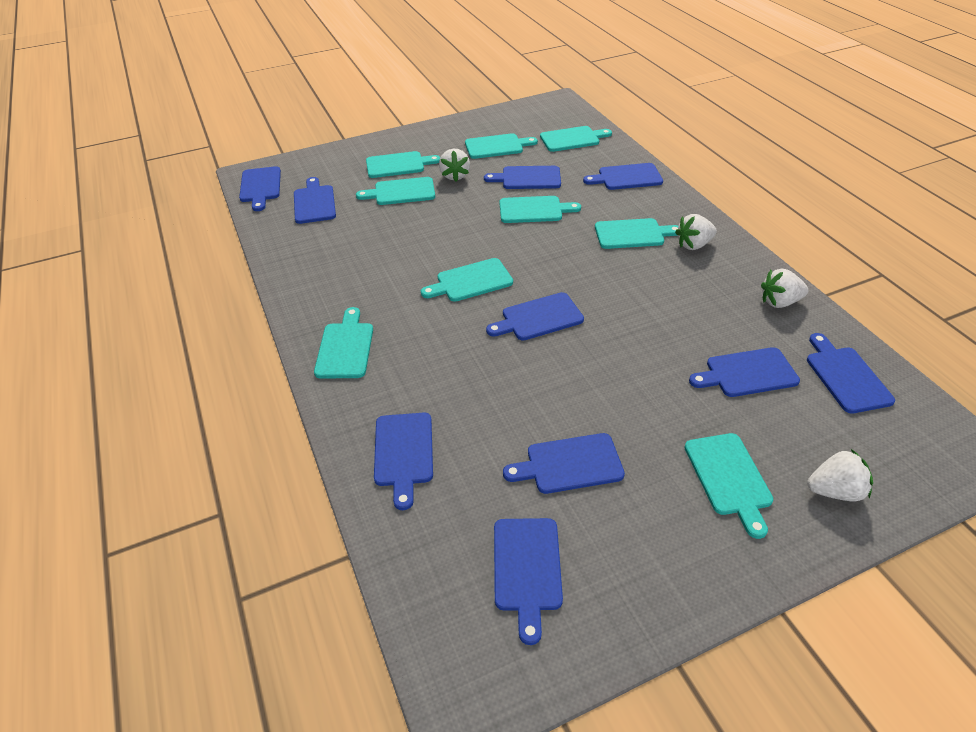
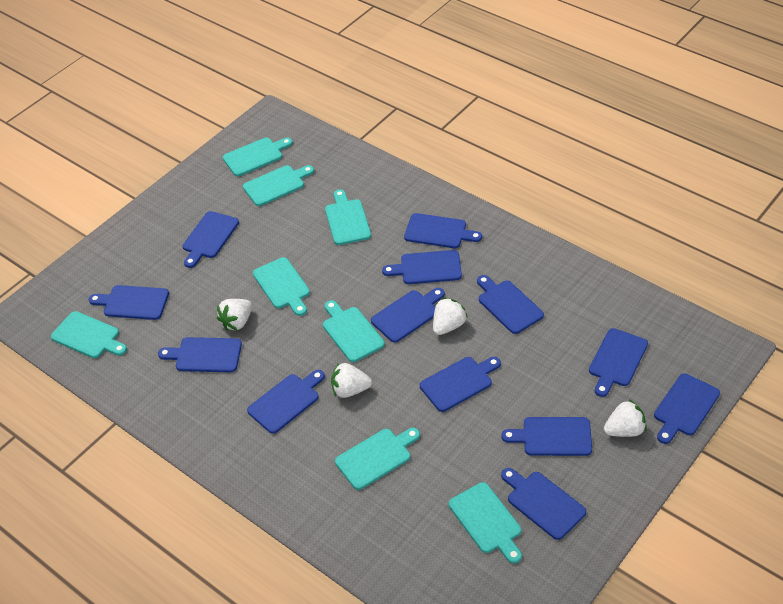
blue cutting board: 10 -> 13
turquoise cutting board: 9 -> 8

